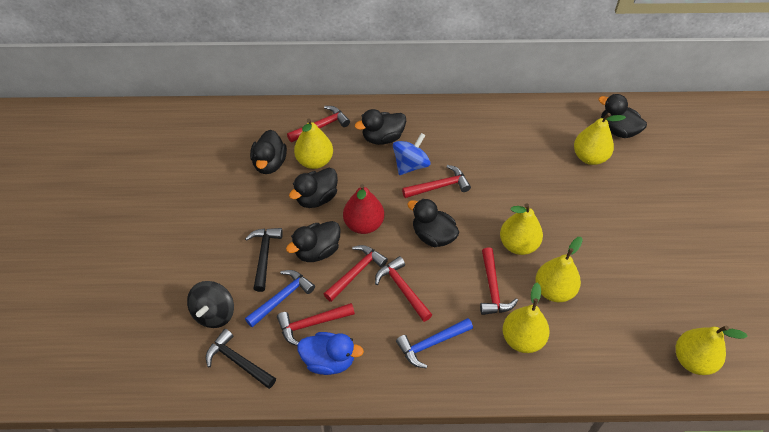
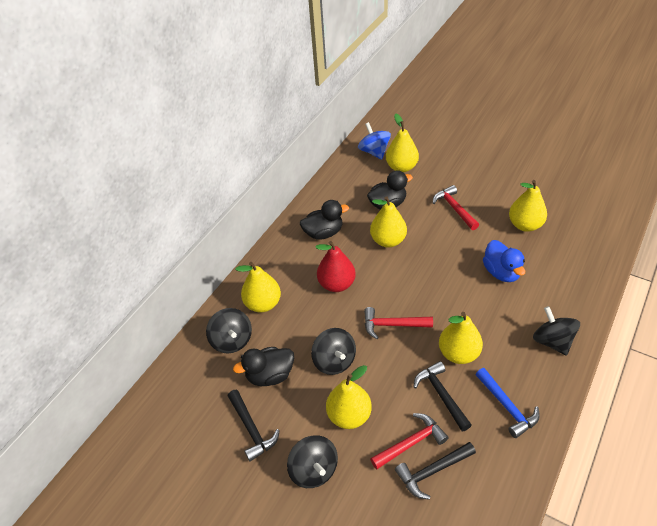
black duck: 6 -> 3
black hammer: 2 -> 3
black spinning top: 1 -> 4
blue hammer: 2 -> 1
red hammer: 6 -> 3

